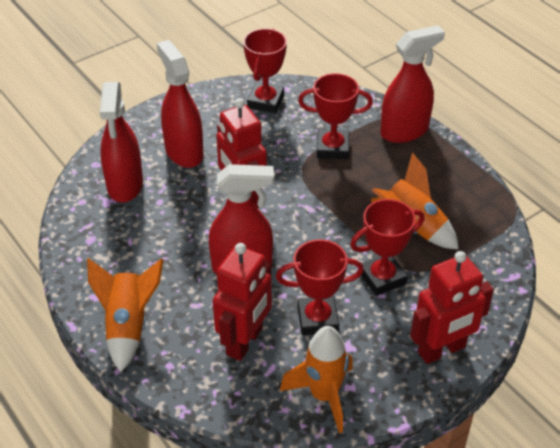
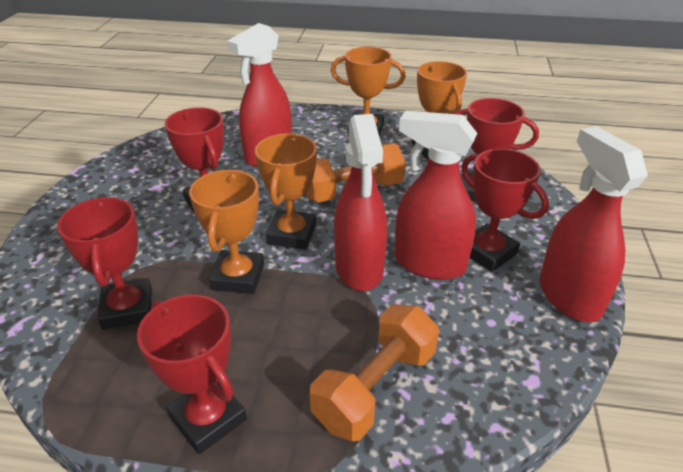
orange dumbbell: 0 -> 2
orange rocket: 3 -> 0
orange trophy: 0 -> 4
red robot: 3 -> 0
red trophy: 4 -> 5

